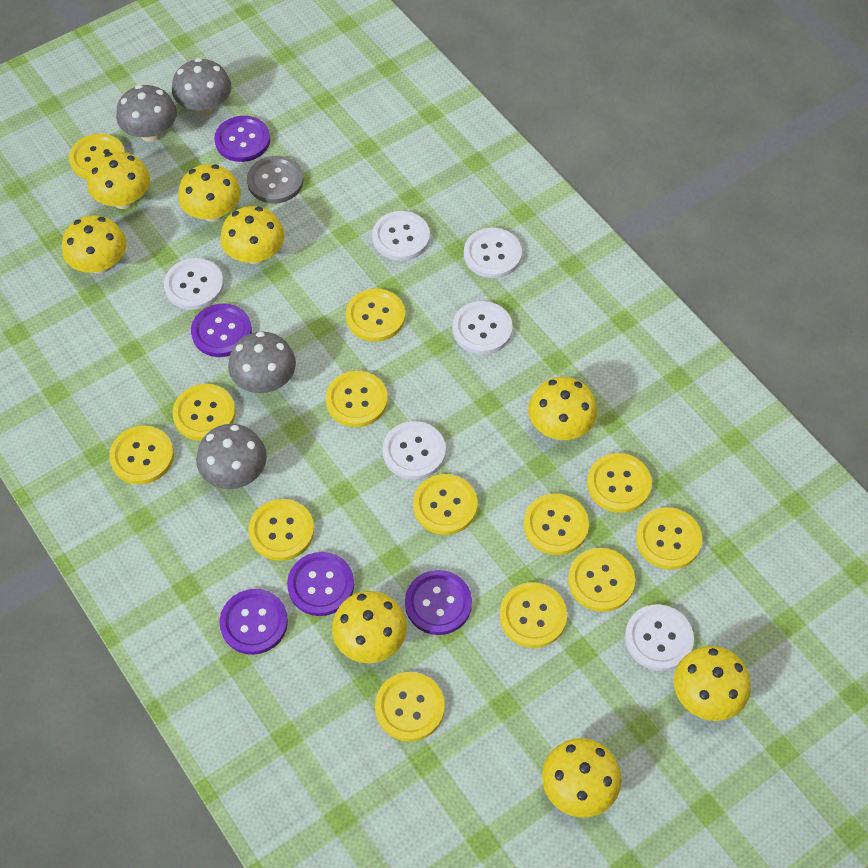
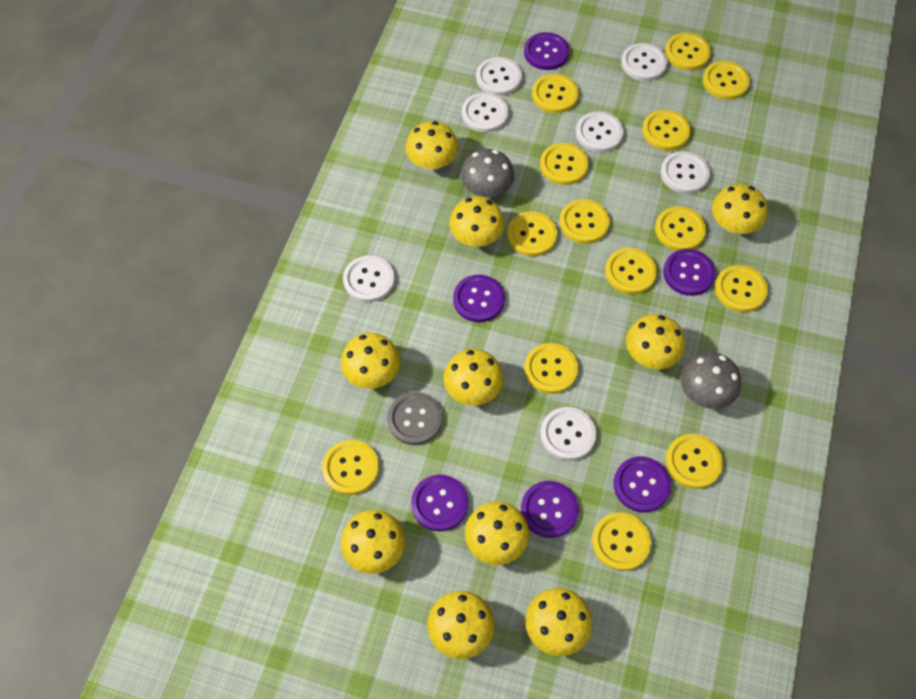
grey mushroom: 4 -> 2
purple button: 5 -> 6
white button: 6 -> 7
yellow button: 13 -> 14
yellow mushroom: 8 -> 10

